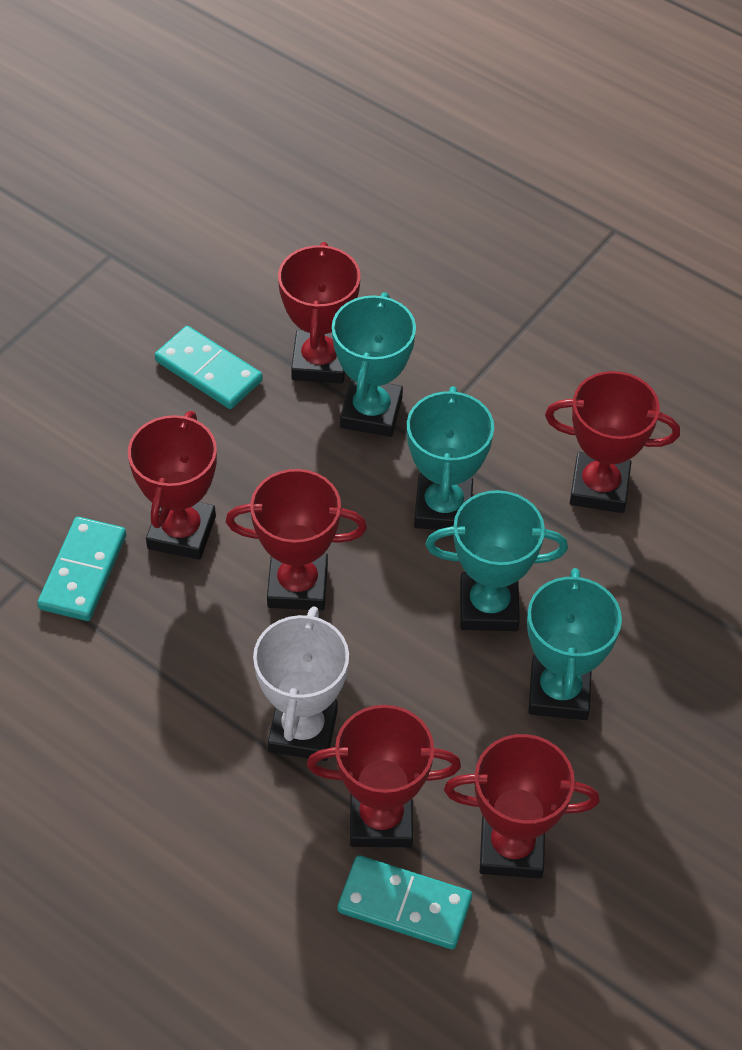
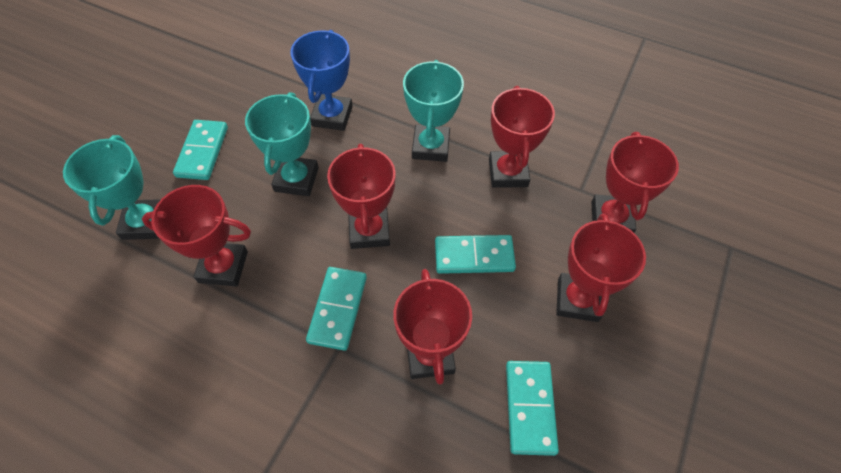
blue trophy: 0 -> 1
turquoise domino: 3 -> 4
turquoise trophy: 4 -> 3
white trophy: 1 -> 0

